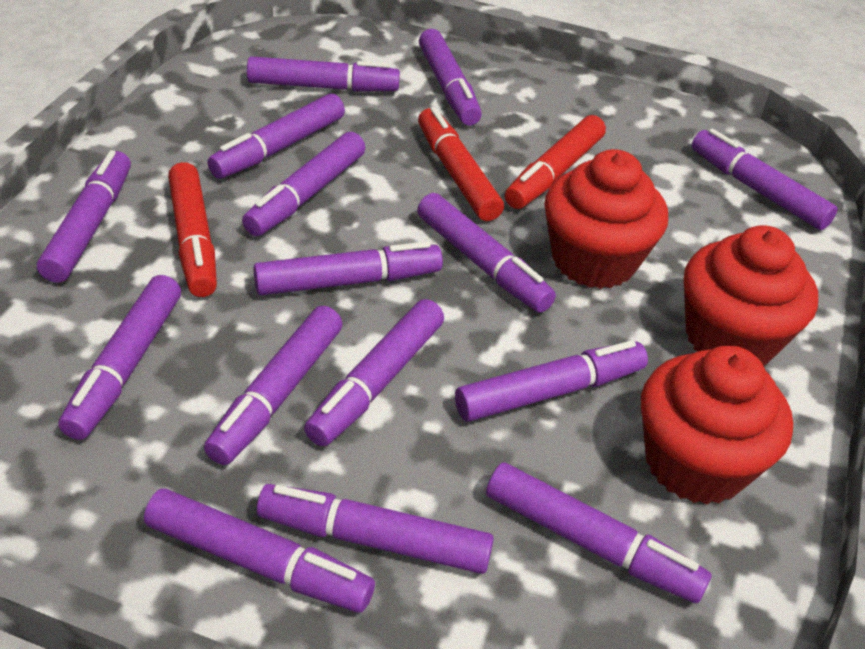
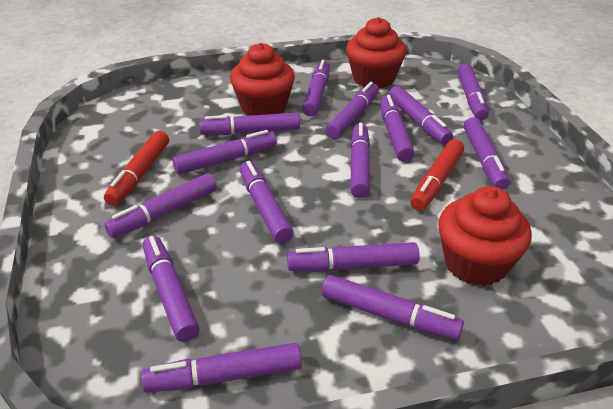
red marker: 3 -> 2

